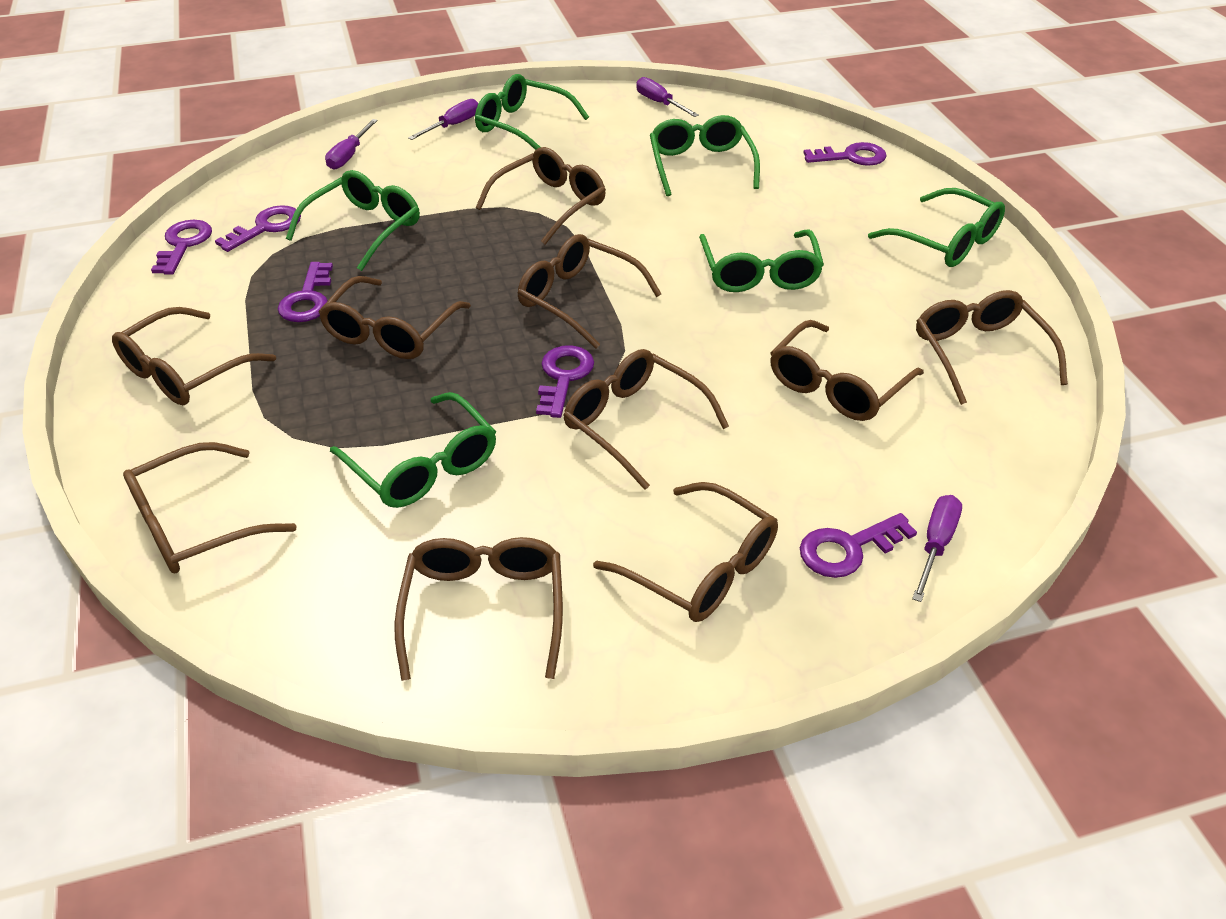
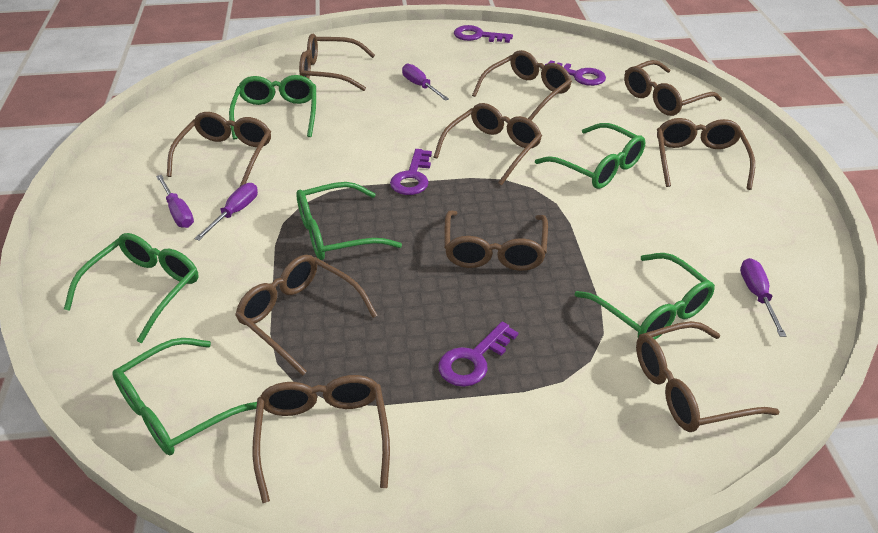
purple key: 6 -> 4

